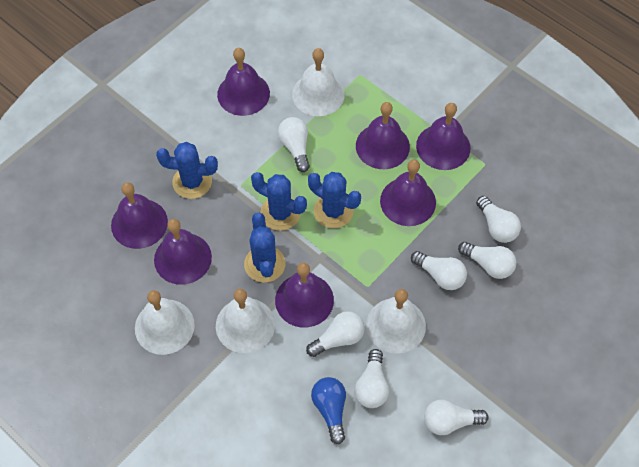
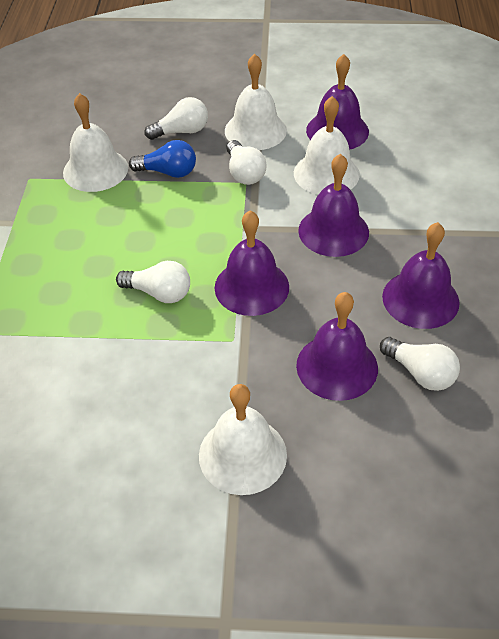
blue cactus: 4 -> 0
purple bell: 7 -> 5
white light bulb: 7 -> 4

